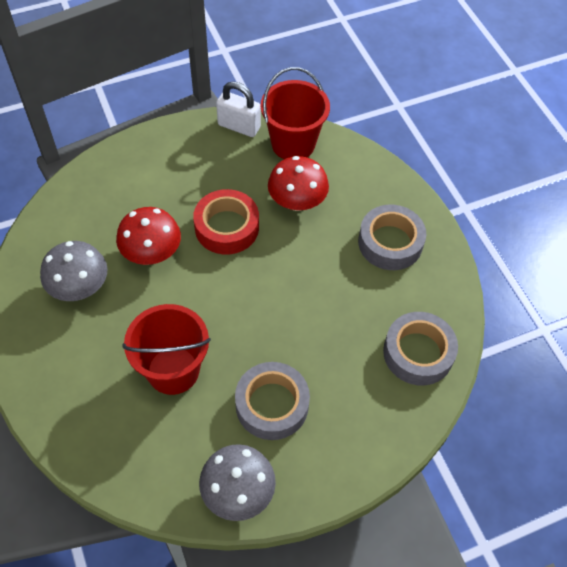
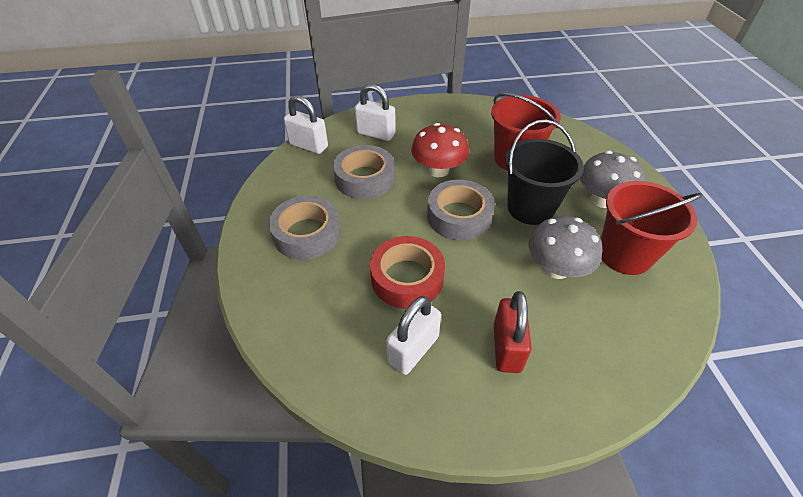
black bucket: 0 -> 1
red mushroom: 2 -> 1
red padlock: 0 -> 1
white padlock: 1 -> 3

